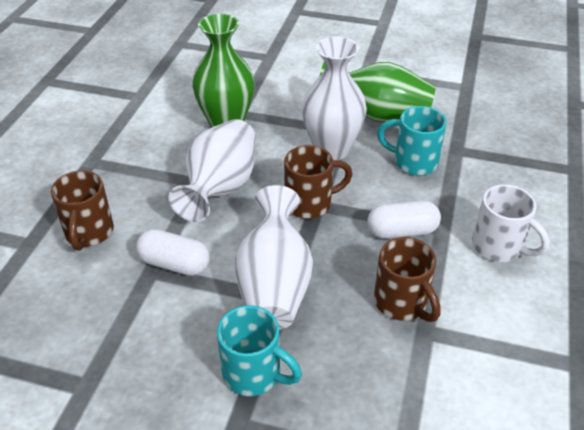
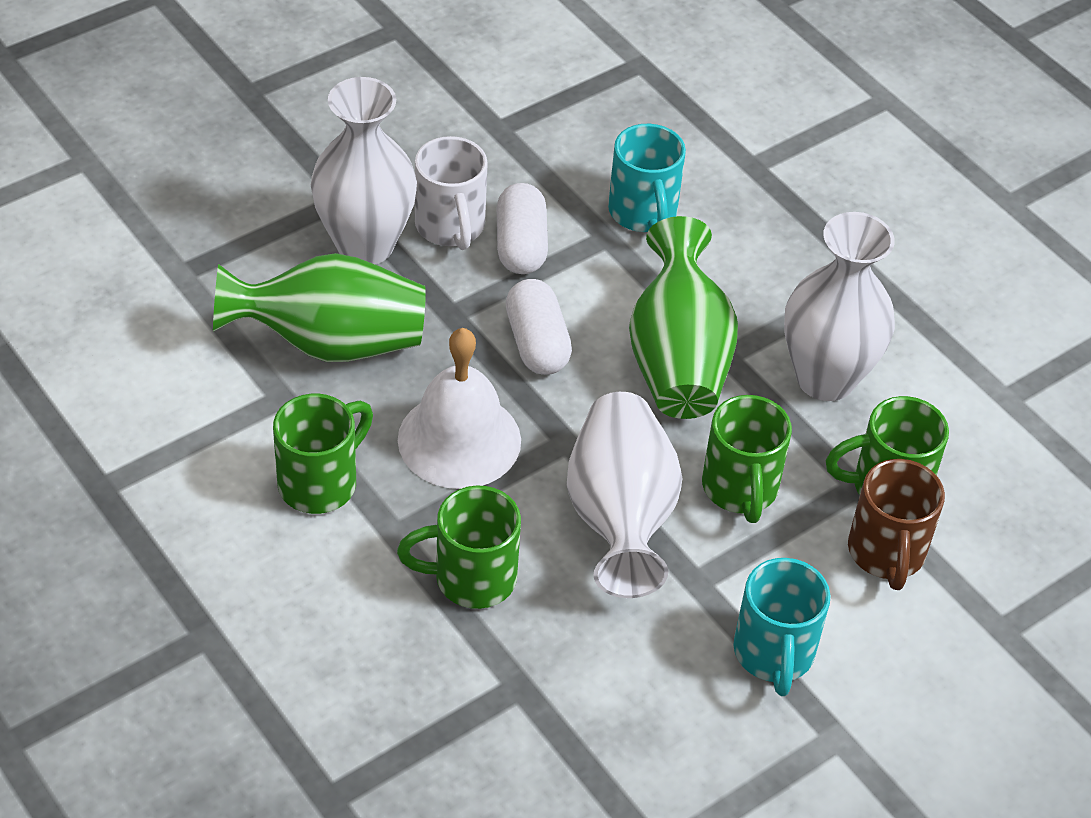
brown mug: 3 -> 1
green mug: 0 -> 4
white bell: 0 -> 1

